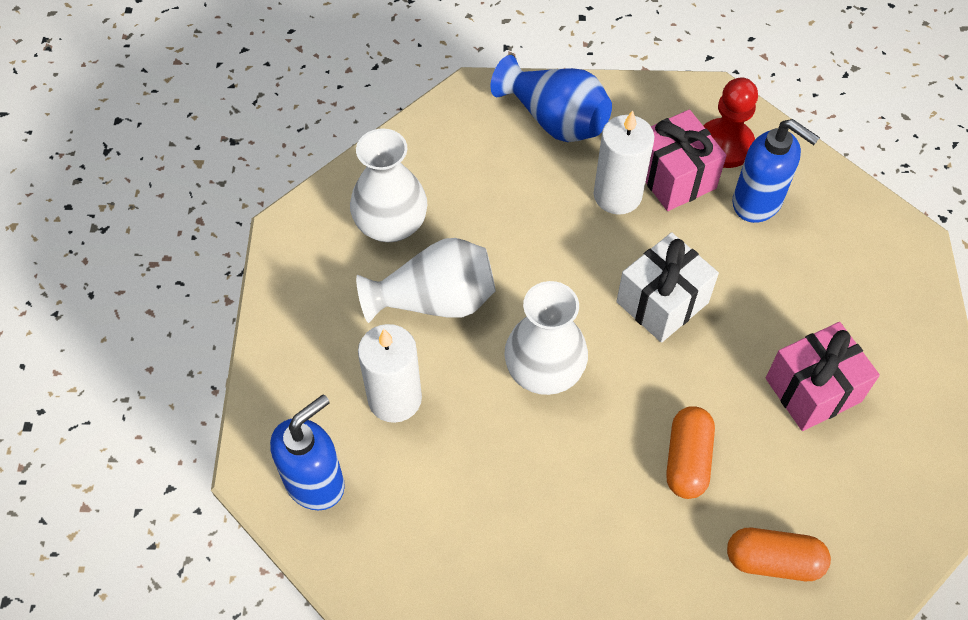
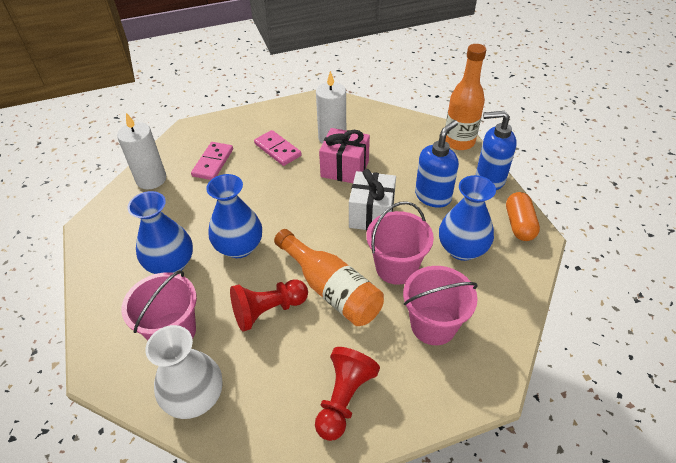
blue vase: 1 -> 3
orange bottle: 0 -> 2
orange capsule: 2 -> 1
pink bucket: 0 -> 3
pink domino: 0 -> 2
pink gift: 2 -> 1
red pawn: 1 -> 2
white vase: 3 -> 1

